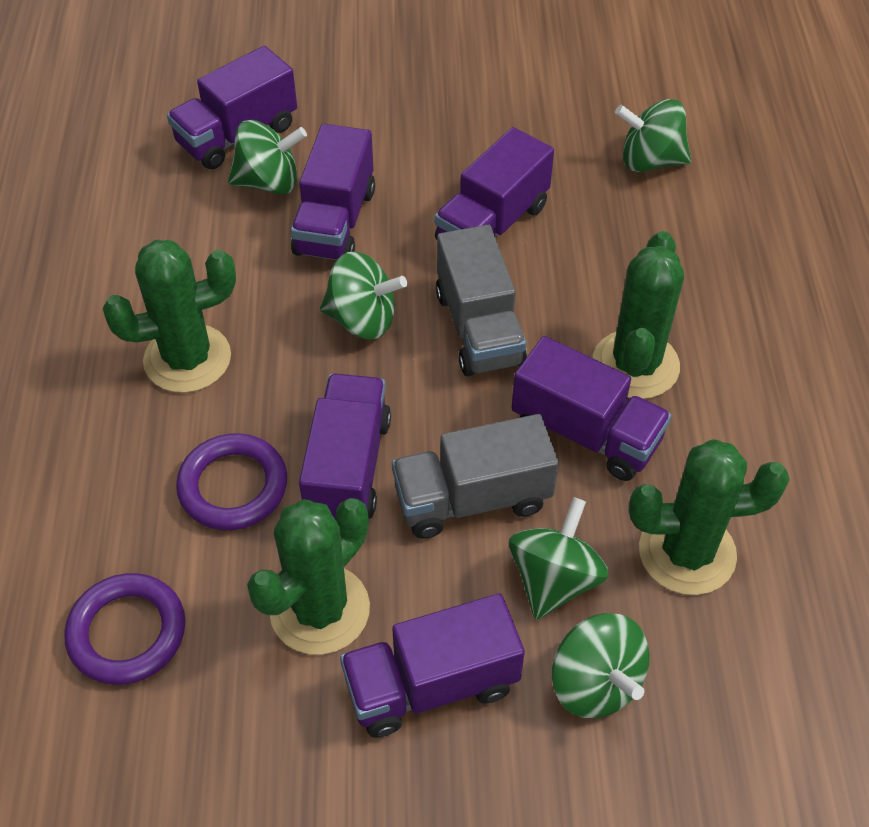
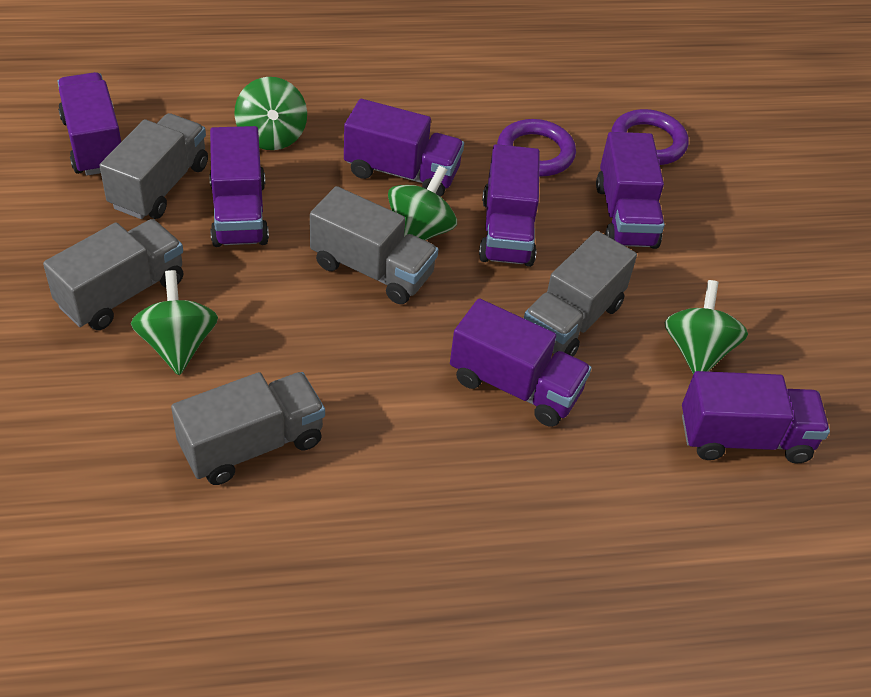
green cactus: 4 -> 0
green spinning top: 5 -> 4
grey truck: 2 -> 5
purple truck: 6 -> 7

